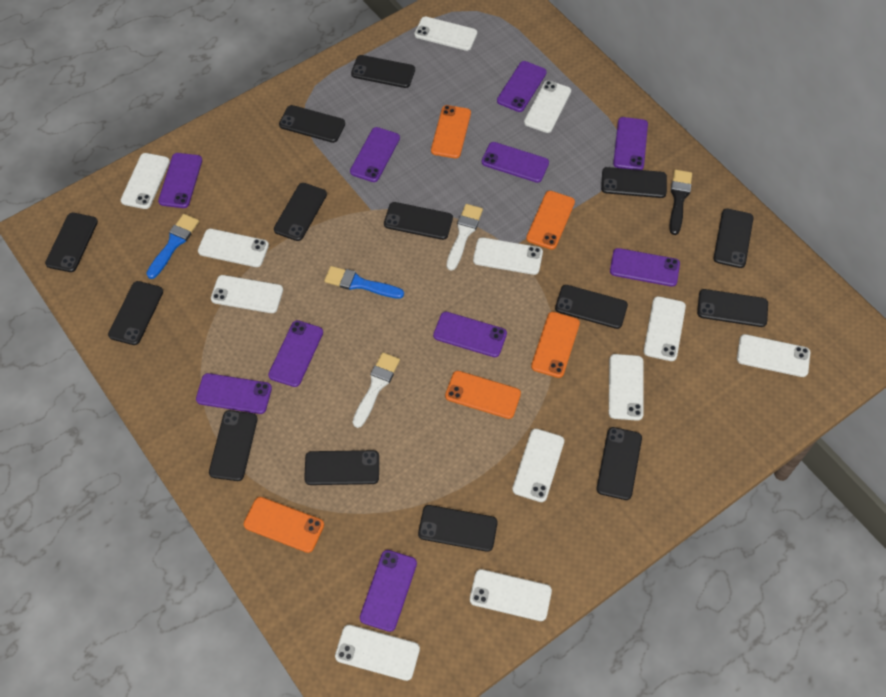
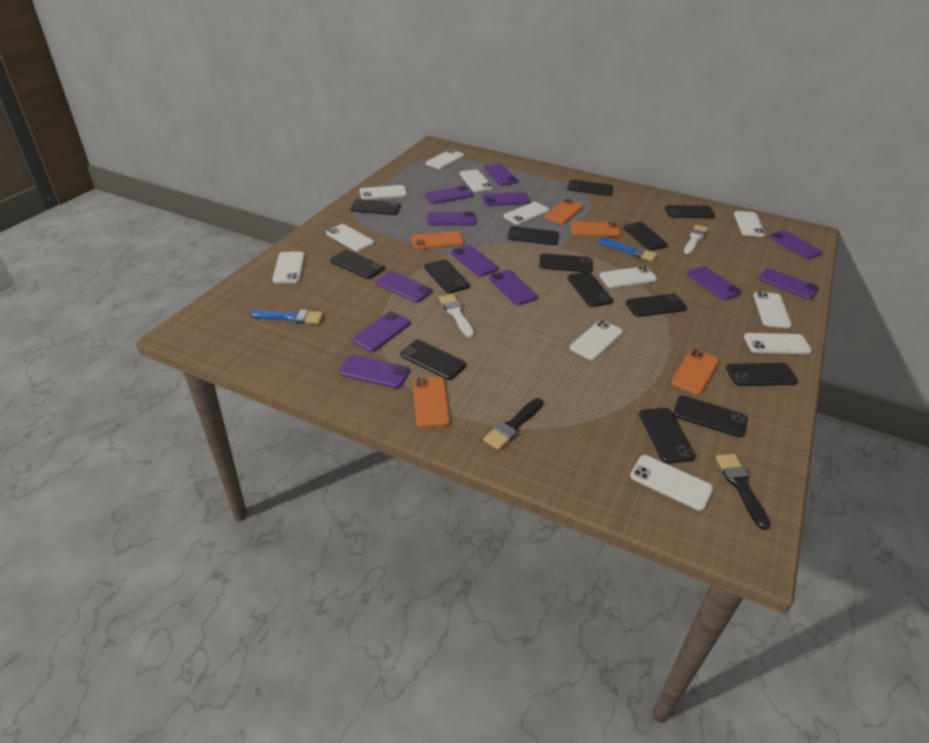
black brush: 1 -> 2
purple phone: 10 -> 12

